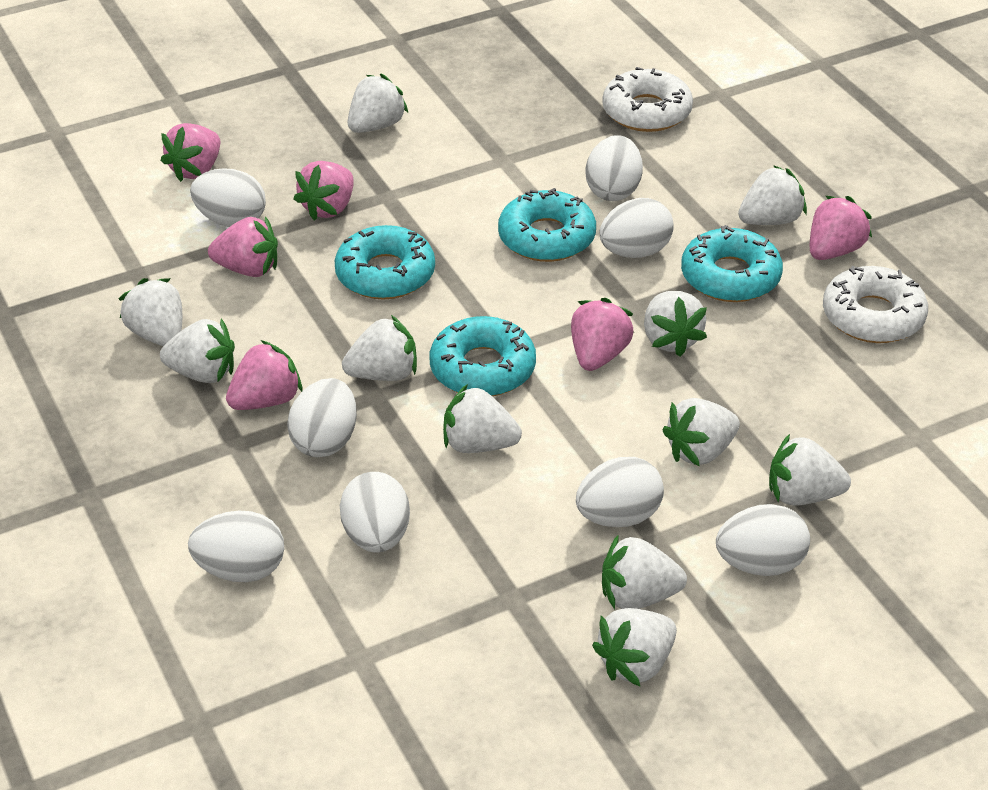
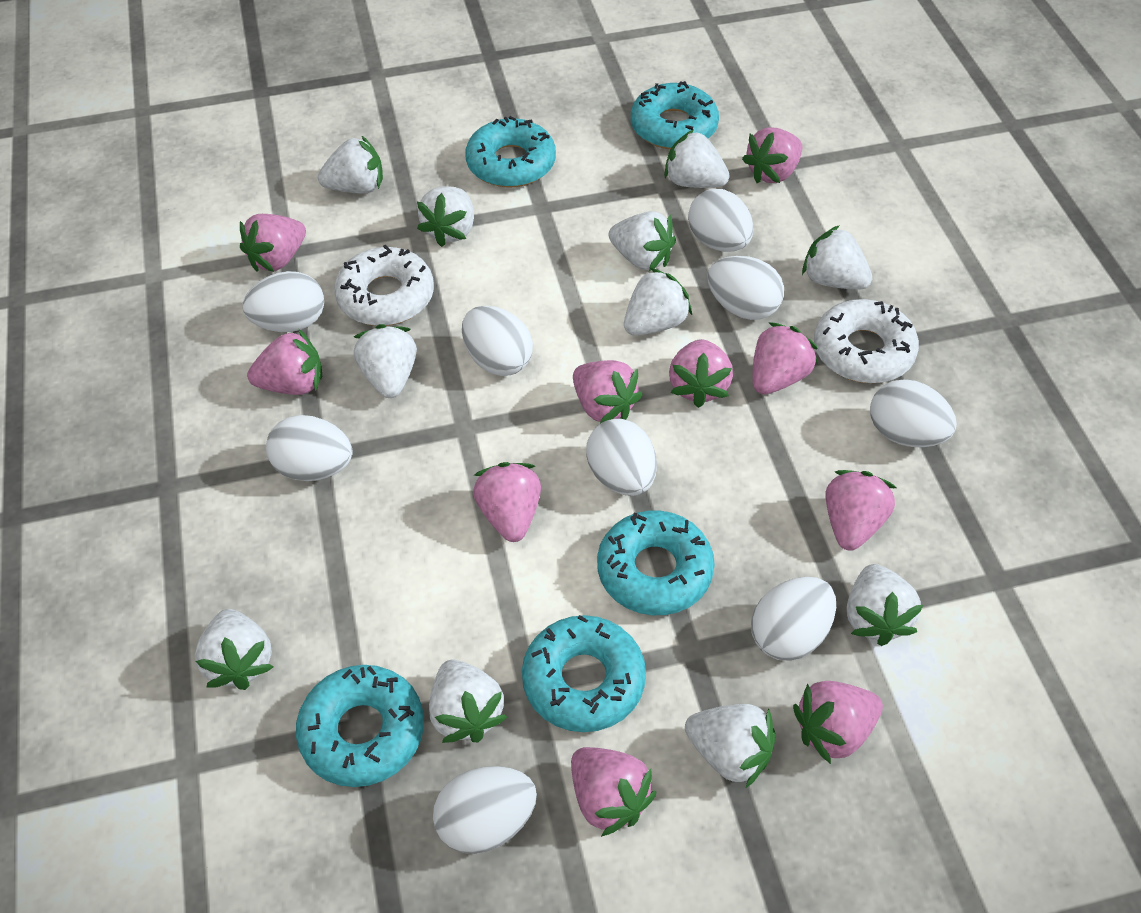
pink strawberry: 6 -> 10
turquoise donut: 4 -> 5
white egg: 8 -> 9

